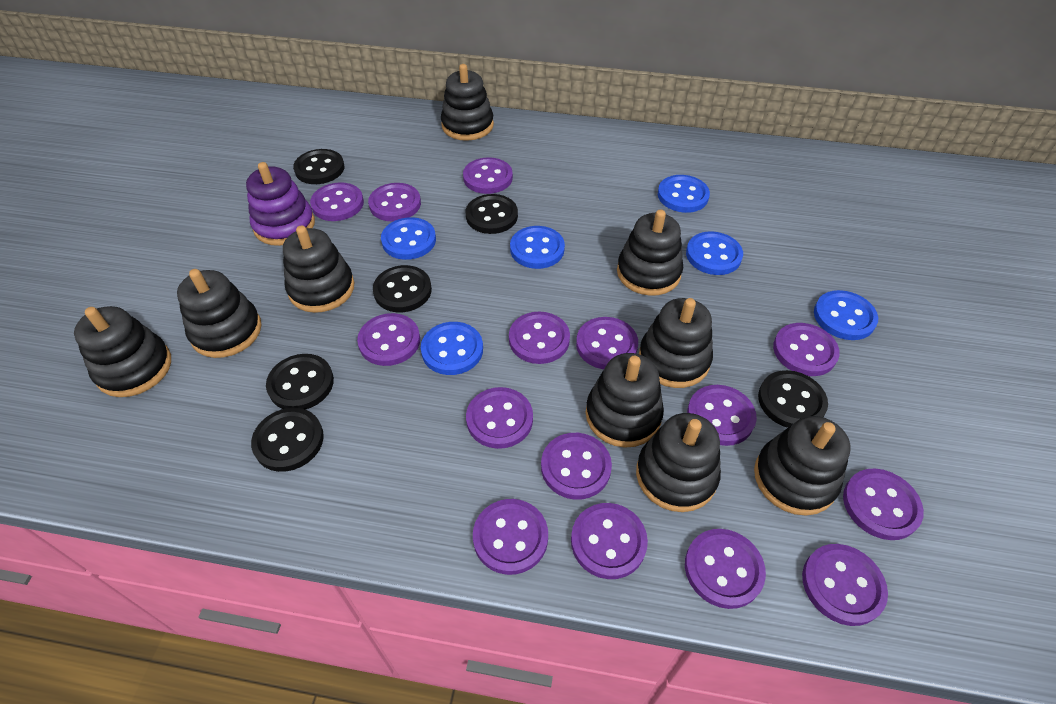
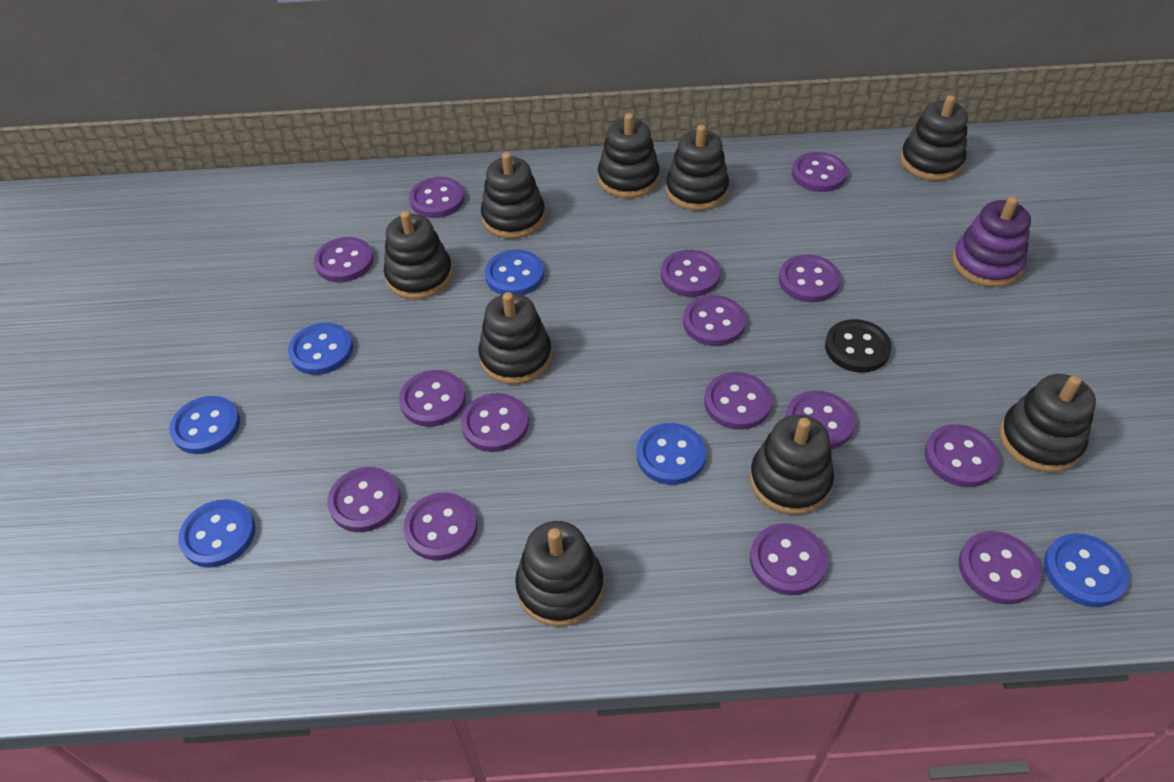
black button: 6 -> 1

